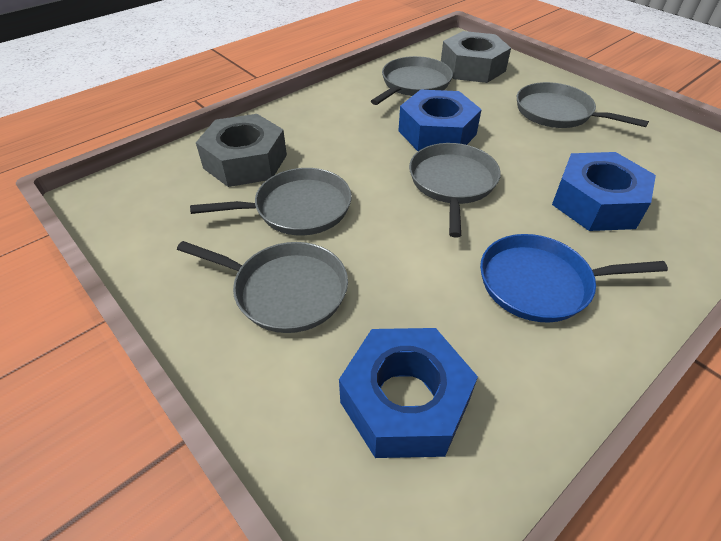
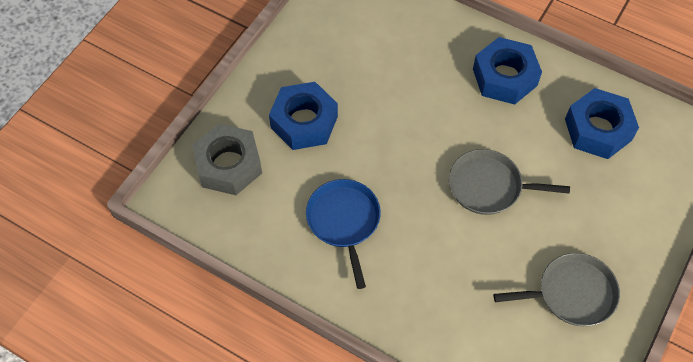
grey nut: 2 -> 1
grey pan: 5 -> 2

